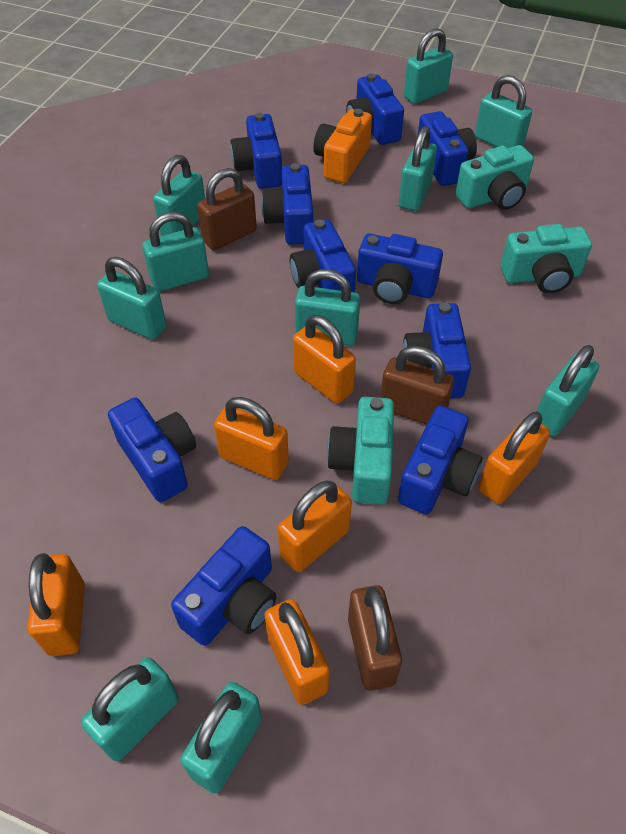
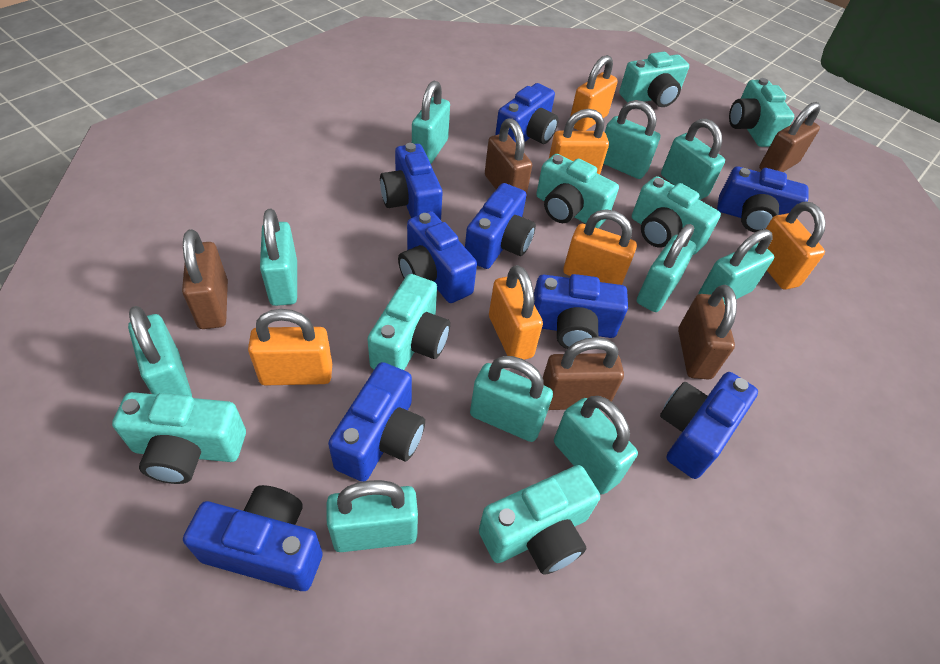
blue camera: 10 -> 9
brown padlock: 3 -> 5
orange camera: 1 -> 0
turquoise camera: 3 -> 7

